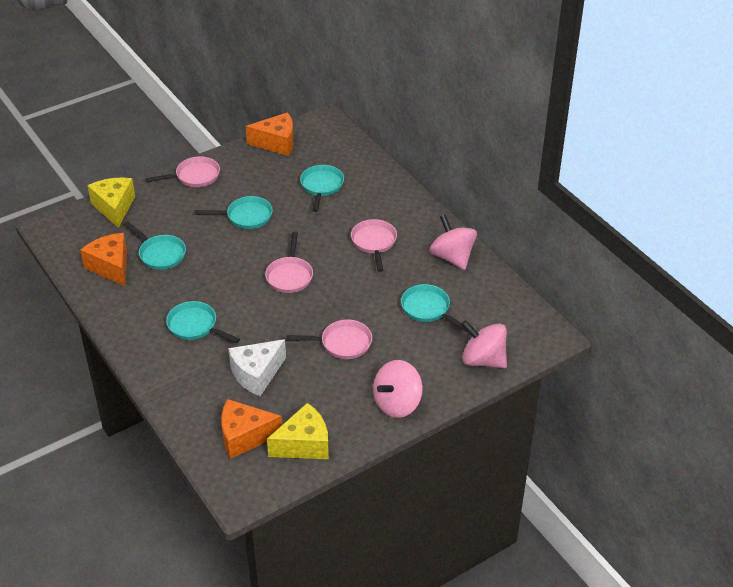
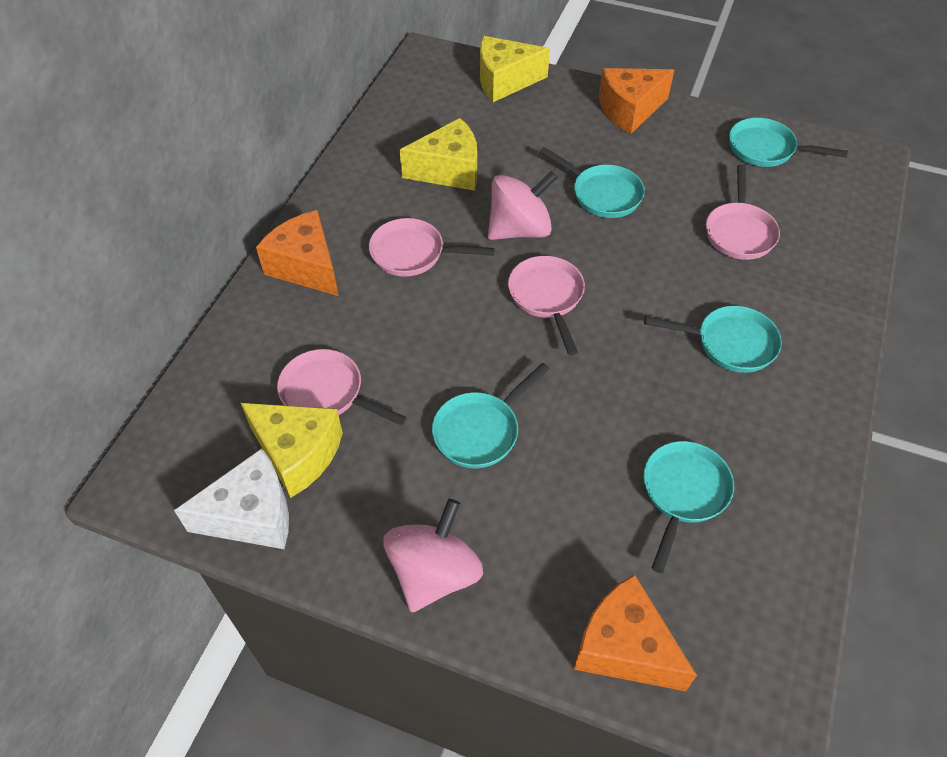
pink spinning top: 3 -> 2
yellow cheese: 2 -> 3

